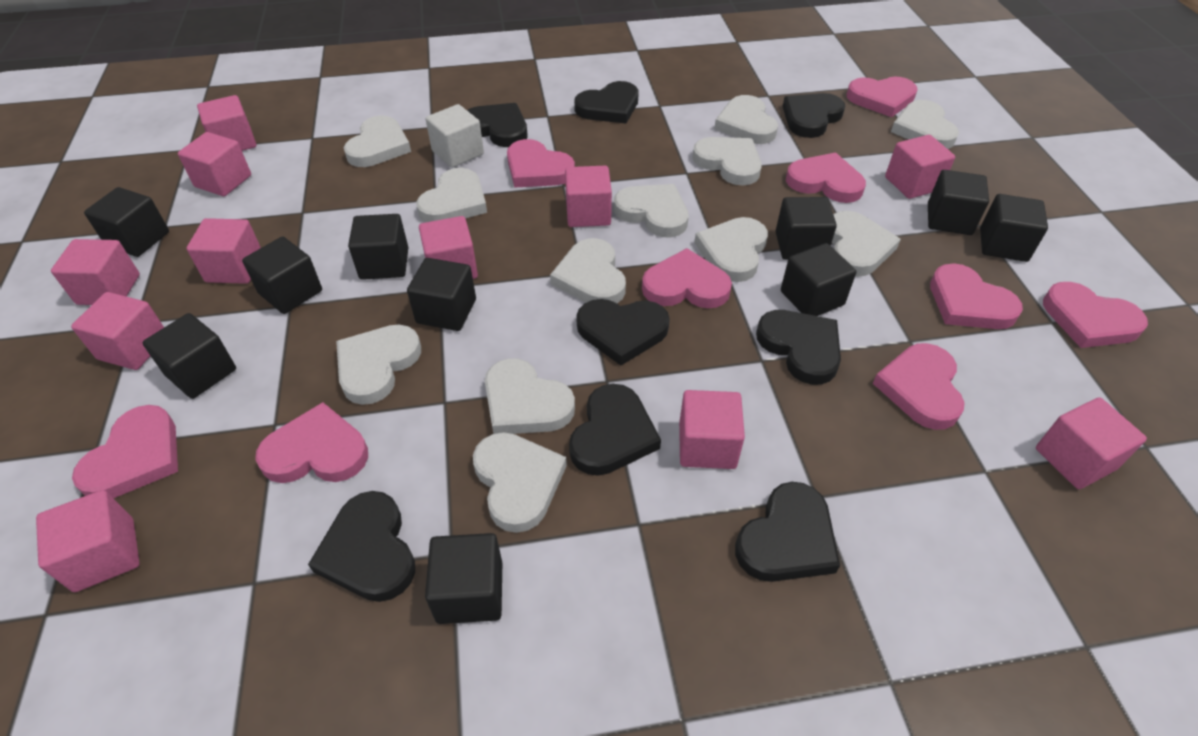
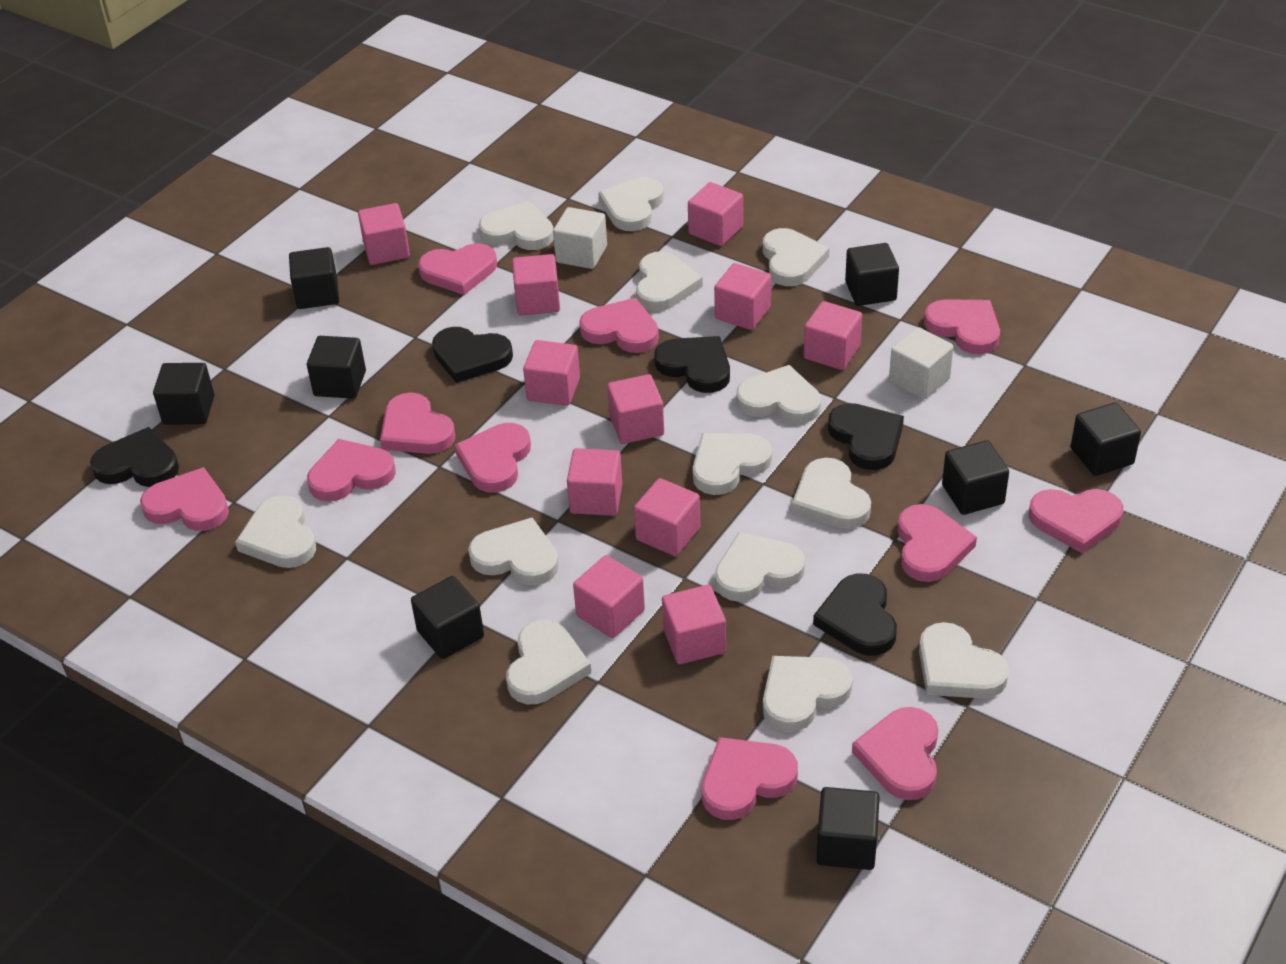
black cube: 10 -> 8
black heart: 8 -> 5
pink heart: 9 -> 11
white cube: 1 -> 2
white heart: 12 -> 13

